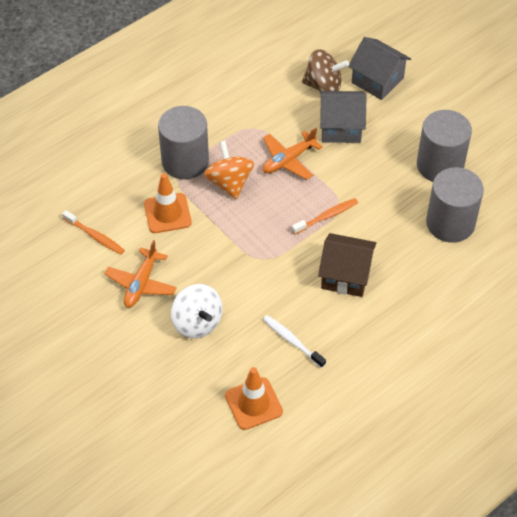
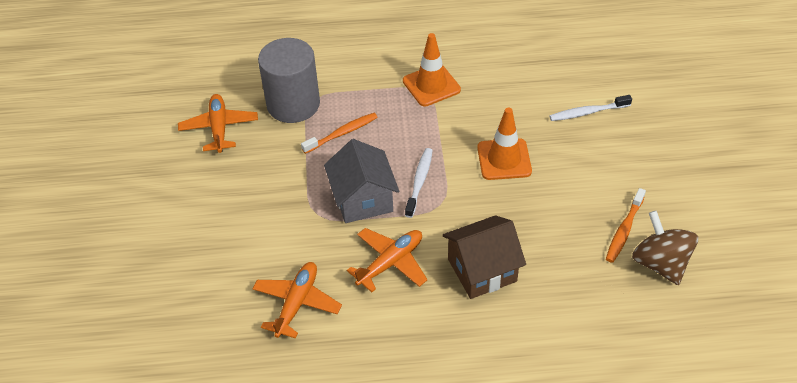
grey cylinder: 3 -> 1
grey house: 2 -> 1
orange plane: 2 -> 3
orange spinning top: 1 -> 0
white spinning top: 1 -> 0
white toothbrush: 1 -> 2

